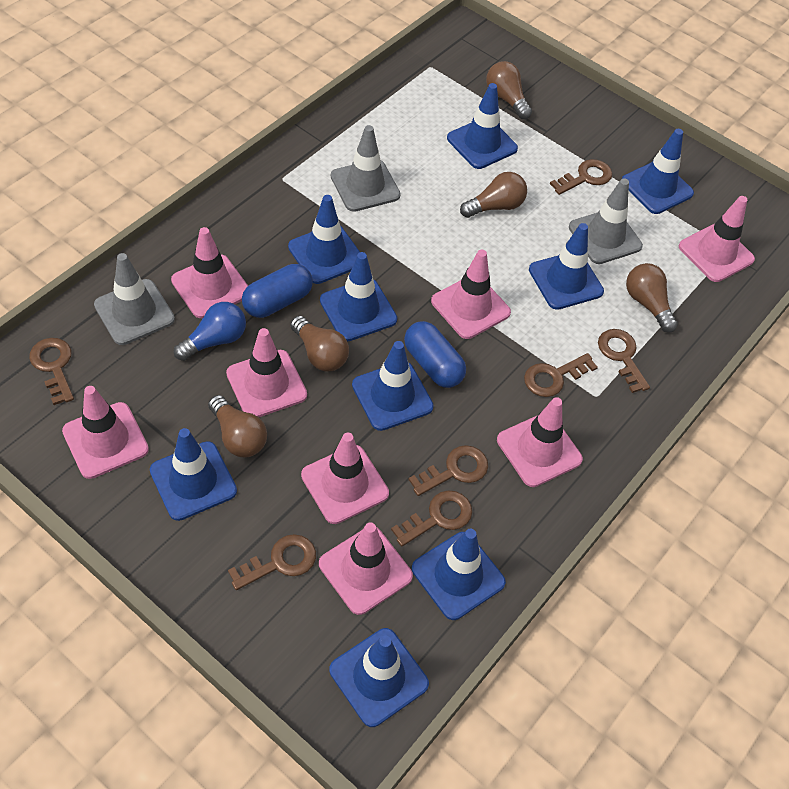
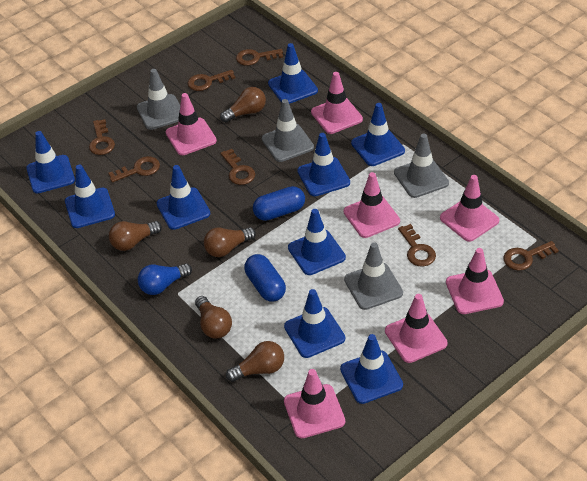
grey traffic cone: 3 -> 4
pink traffic cone: 8 -> 7

